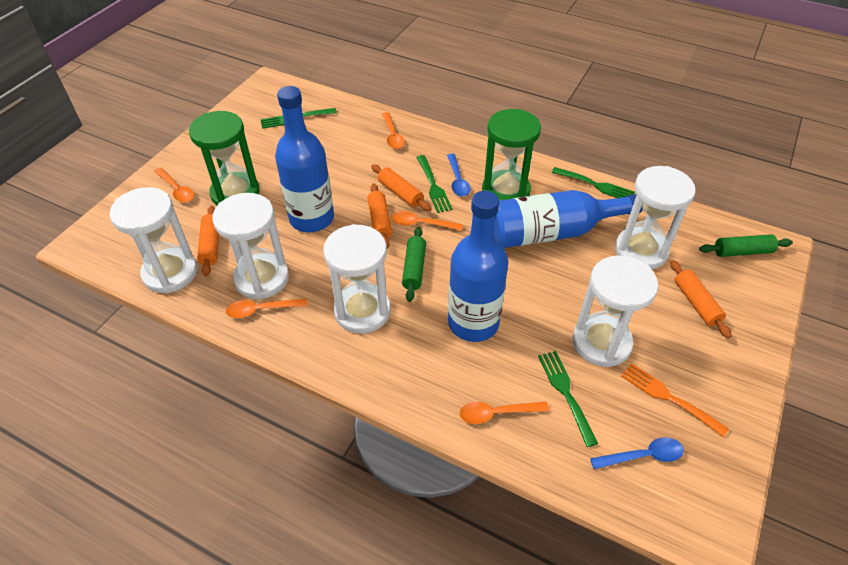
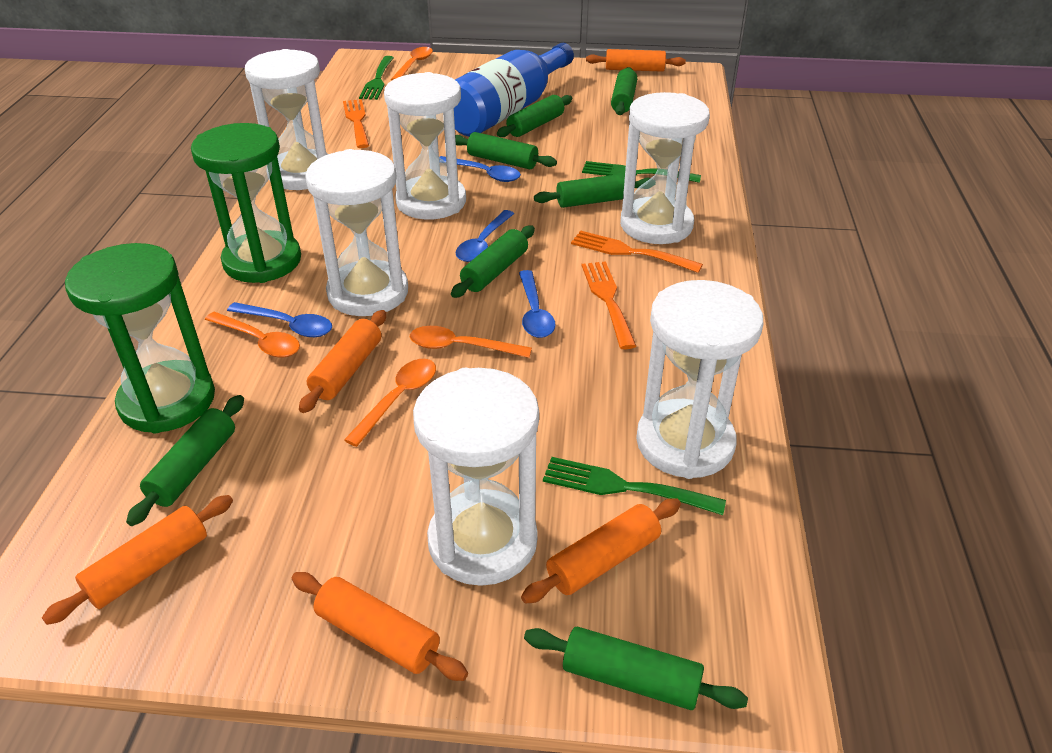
blue bottle: 3 -> 1
blue spoon: 2 -> 4
green fork: 4 -> 3
green rolling pin: 2 -> 7
orange fork: 1 -> 3
orange rolling pin: 4 -> 5
orange spoon: 5 -> 4
white hourglass: 5 -> 6

